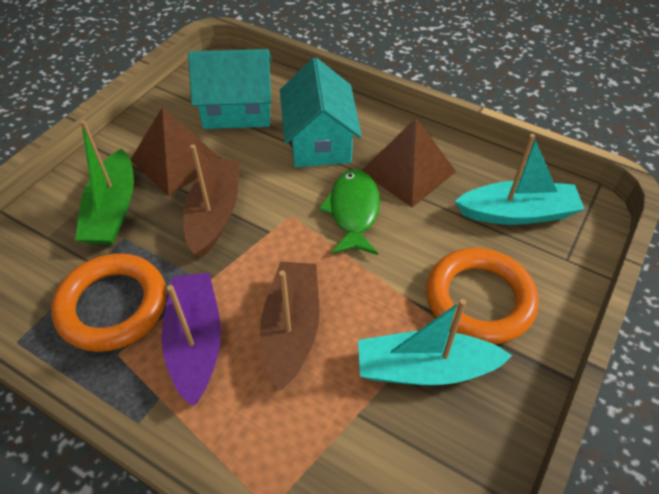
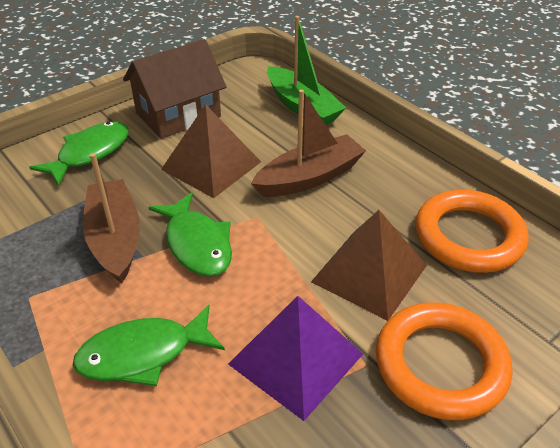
brown house: 0 -> 1
green fish: 1 -> 3
purple boat: 1 -> 0
purple pyramid: 0 -> 1
turquoise boat: 2 -> 0
turquoise house: 2 -> 0

